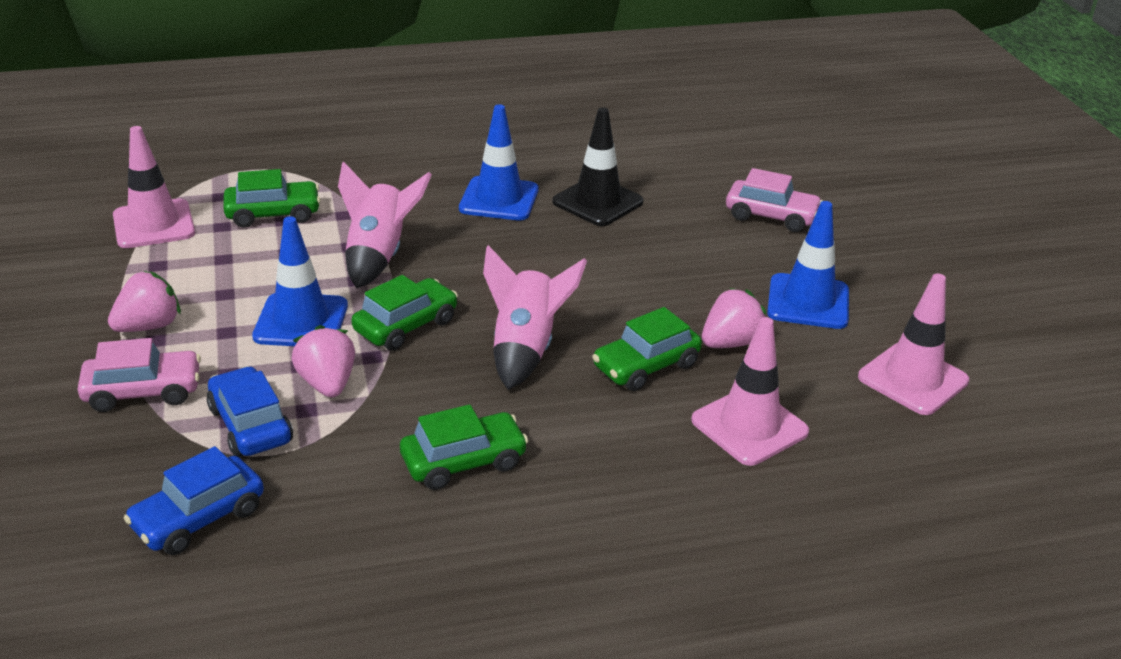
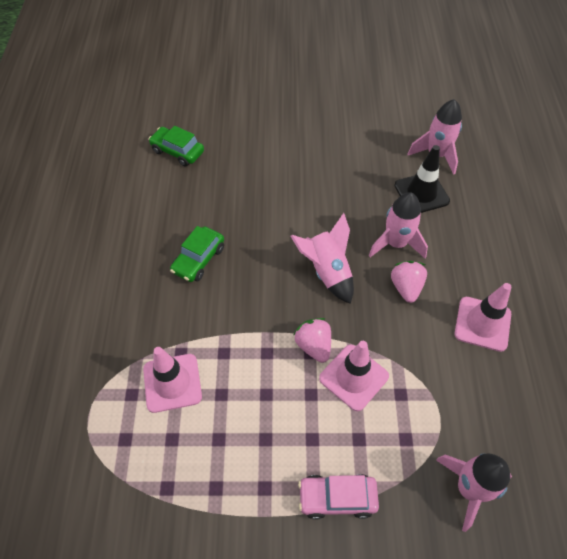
blue car: 2 -> 0
blue traffic cone: 3 -> 0
green car: 4 -> 2
pink car: 2 -> 1
pink rocket: 2 -> 4
pink strawberry: 3 -> 2

